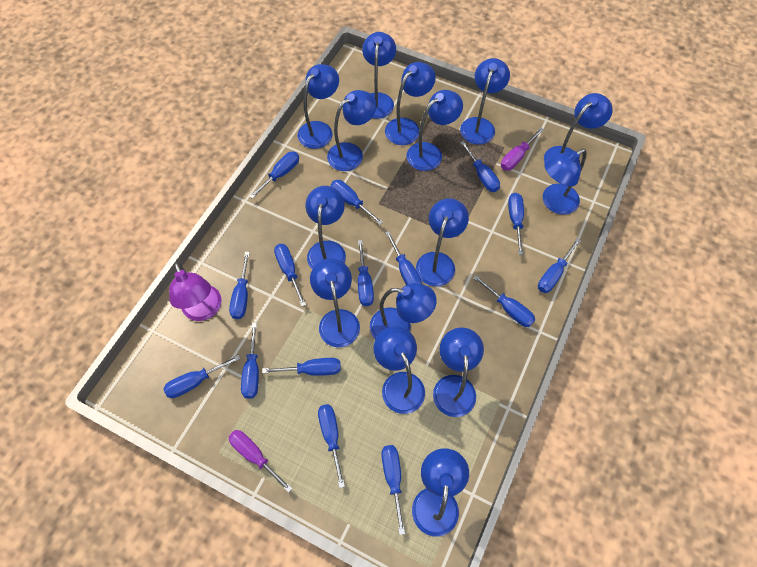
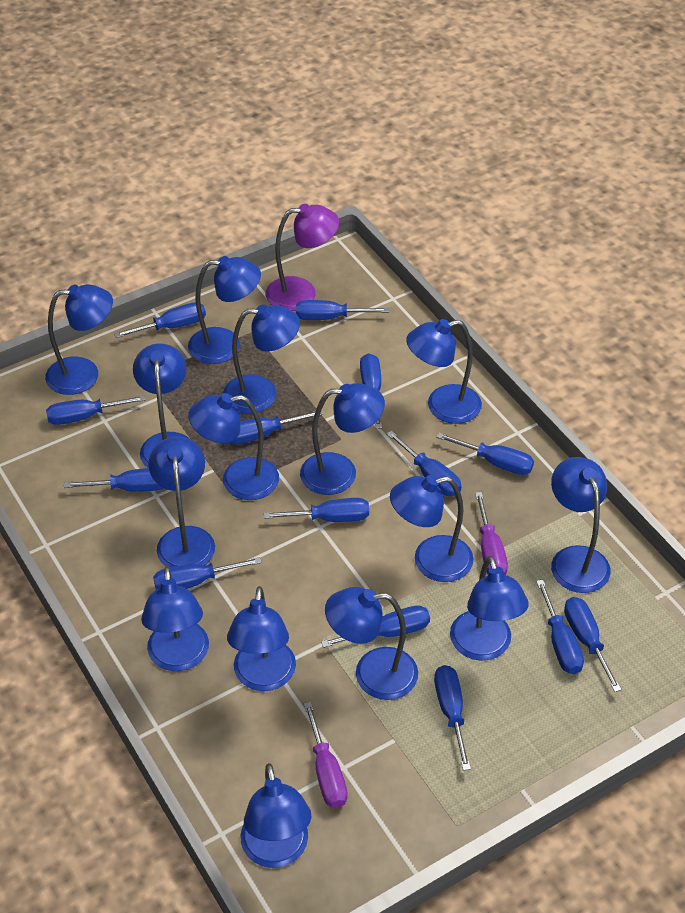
blue screwdriver: 15 -> 14

